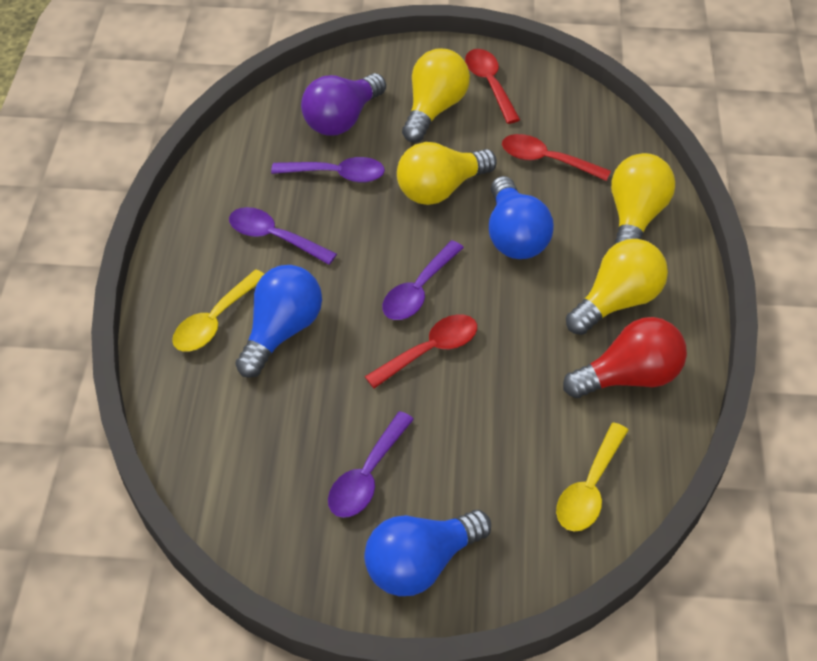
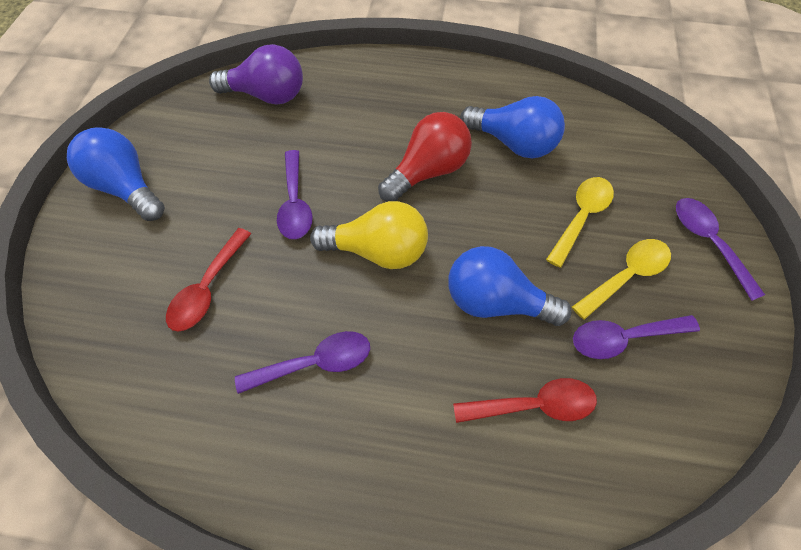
red spoon: 3 -> 2
yellow light bulb: 4 -> 1

